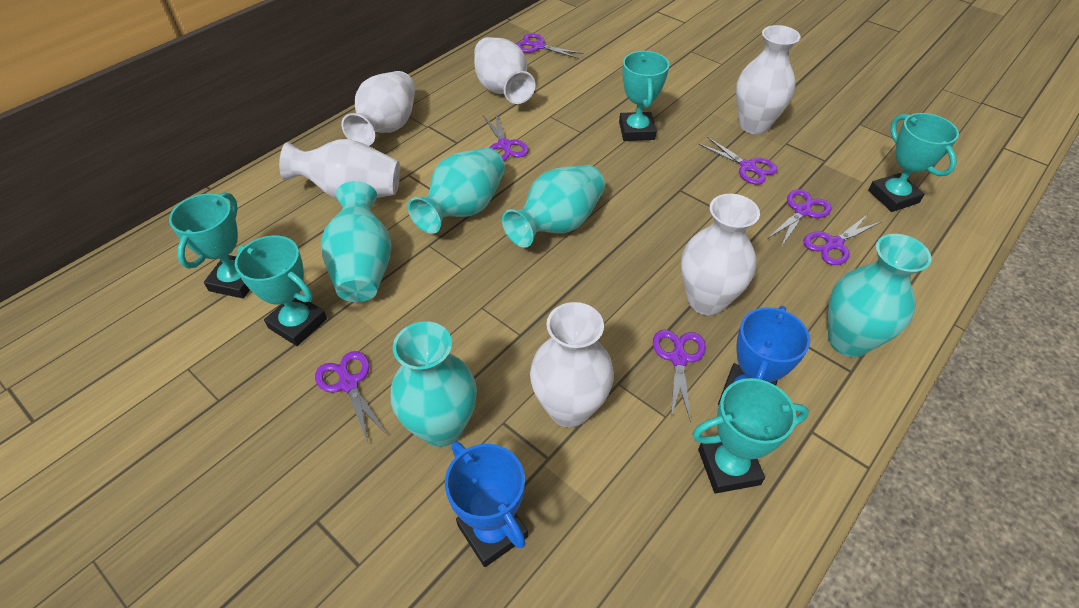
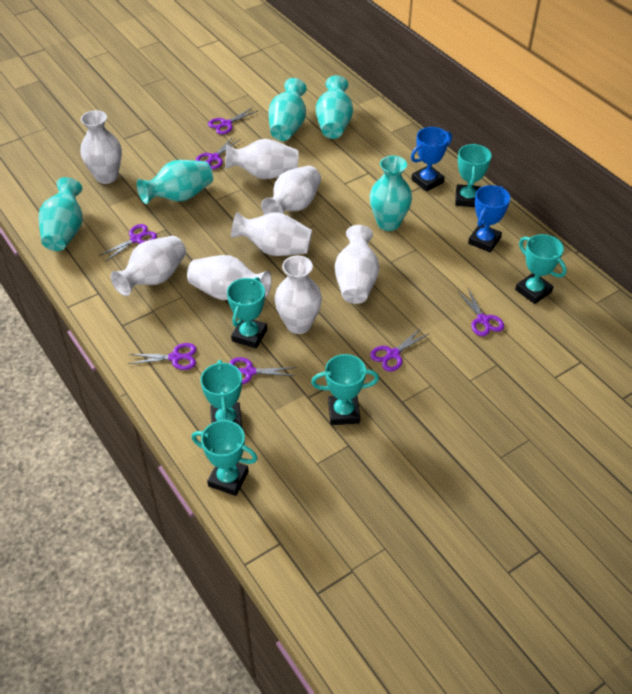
turquoise trophy: 5 -> 6
white vase: 6 -> 8

